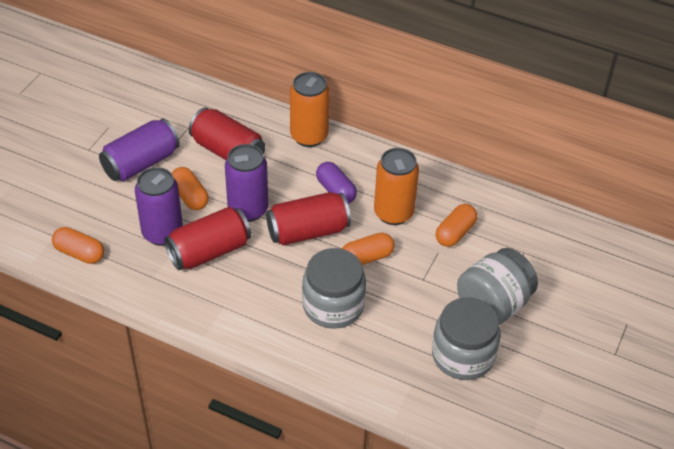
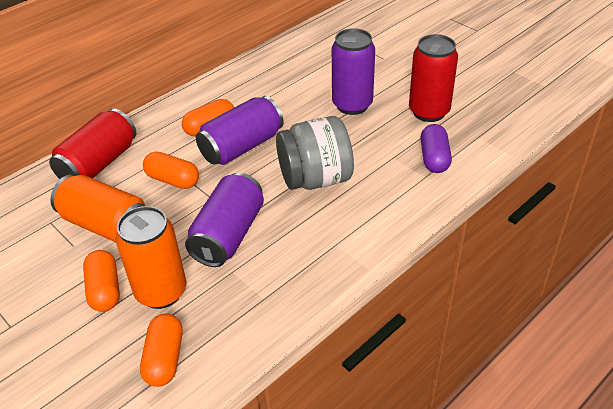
grey jar: 3 -> 1
red can: 3 -> 2

